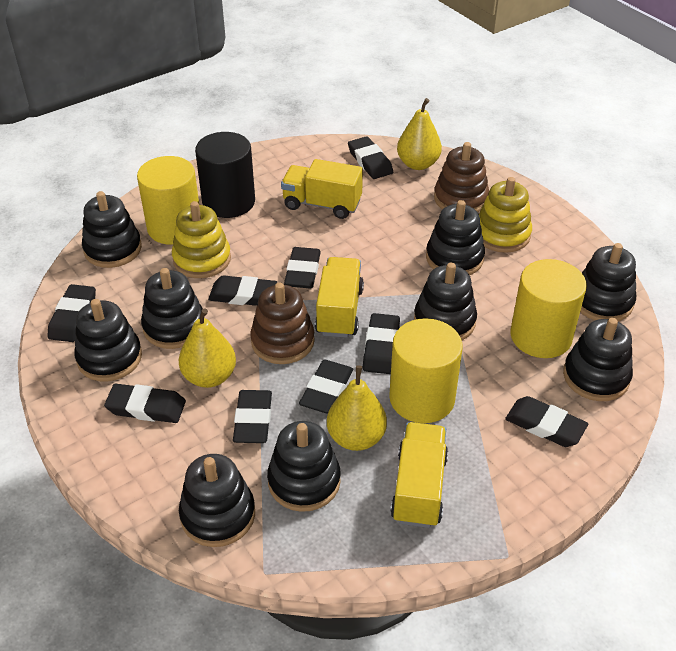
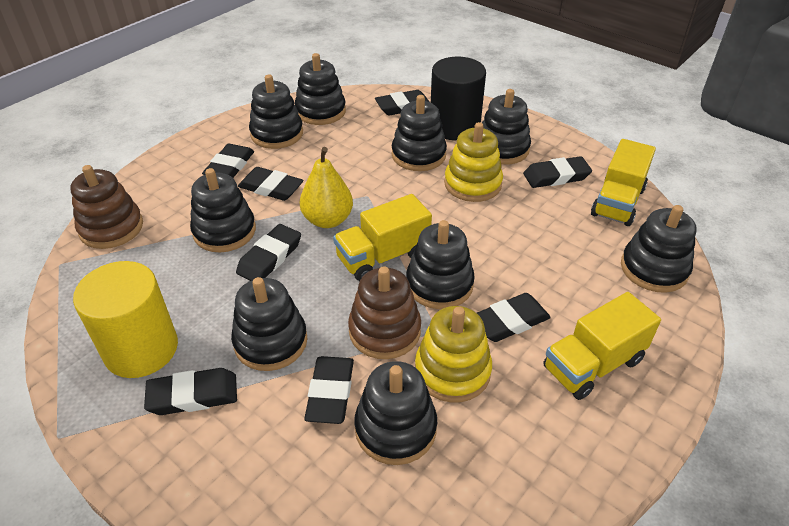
black eraser: 9 -> 8
yellow cylinder: 3 -> 1
yellow pear: 3 -> 1

